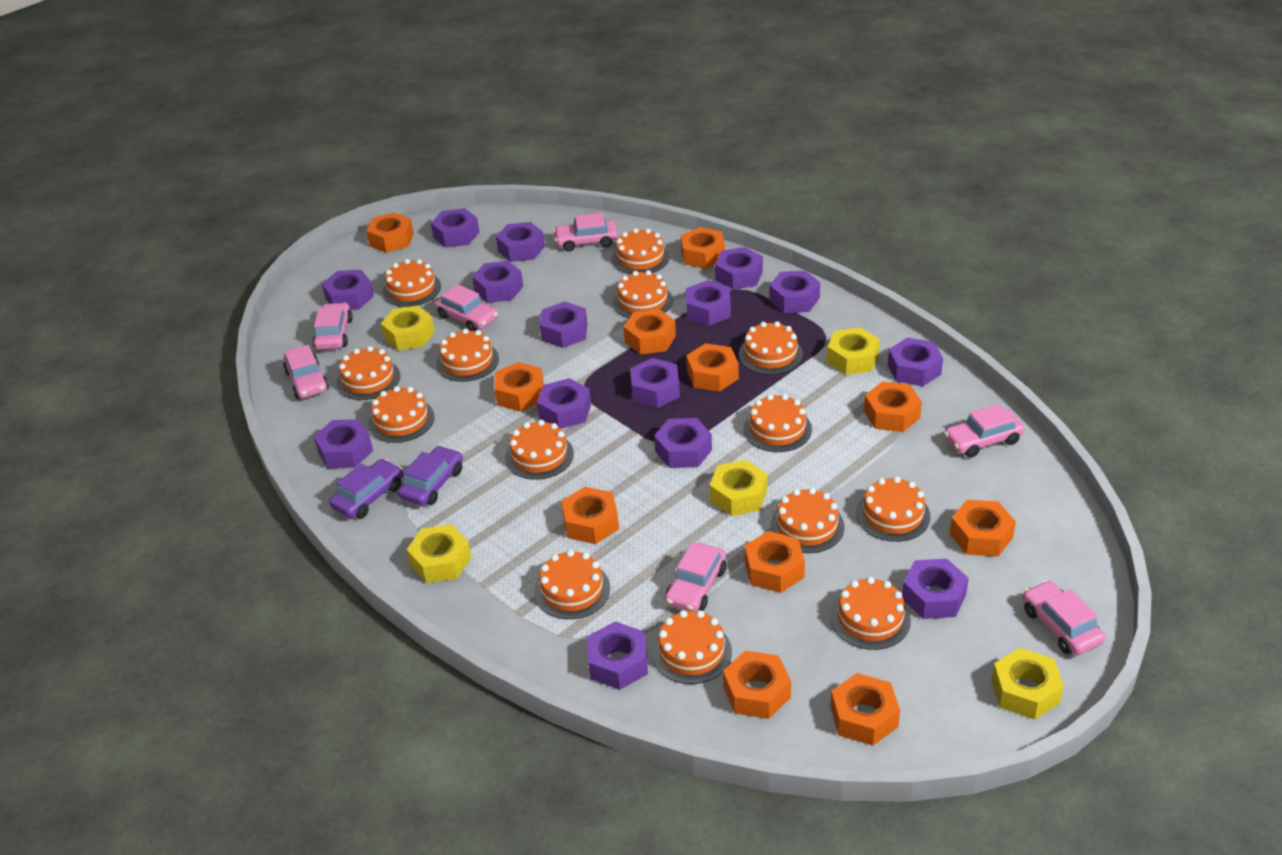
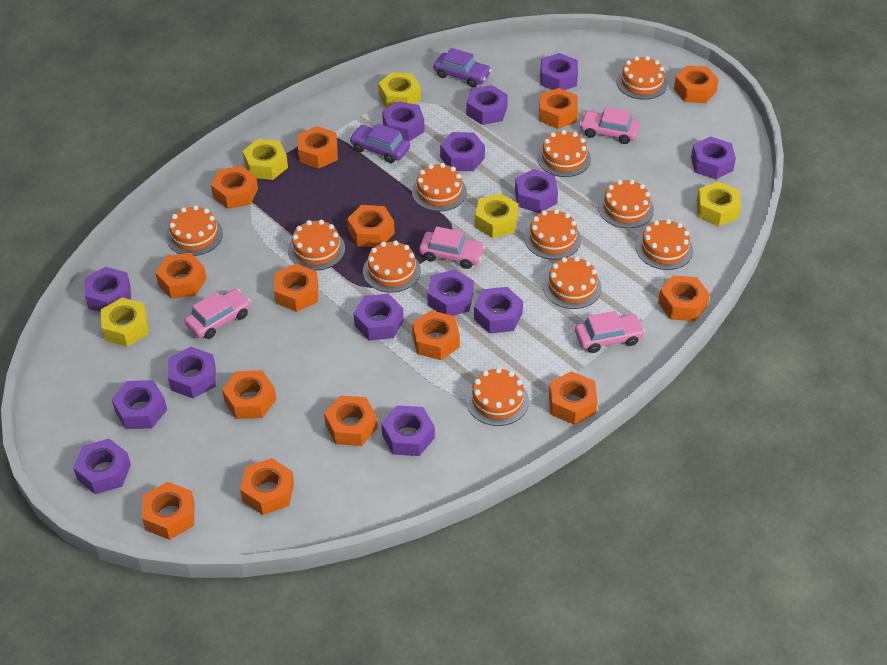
orange cake: 14 -> 11
orange nut: 11 -> 14
pink car: 7 -> 4
purple nut: 15 -> 14

